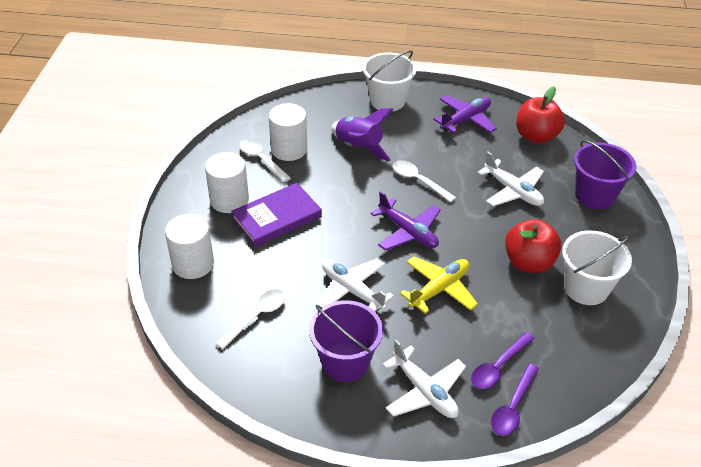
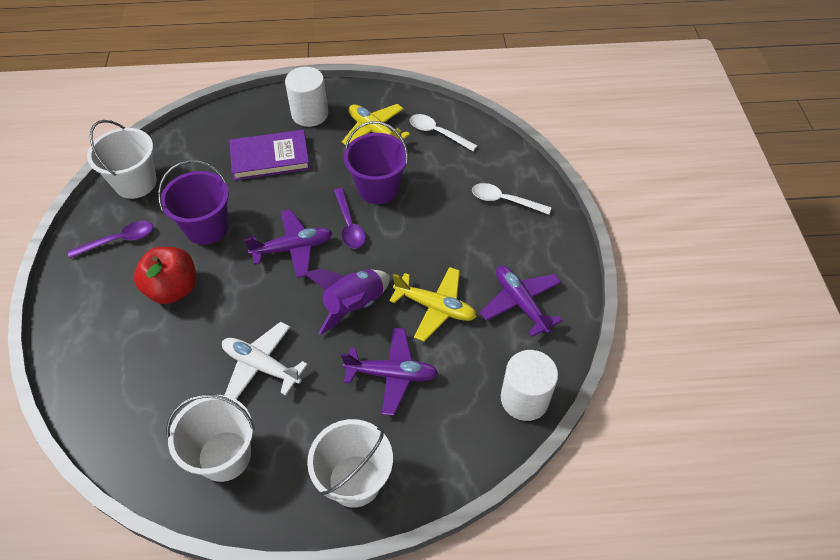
purple plane: 2 -> 3
red apple: 2 -> 1
white bucket: 2 -> 3
white cylinder: 3 -> 2
white plane: 3 -> 1
white spoon: 3 -> 2
yellow plane: 1 -> 2

